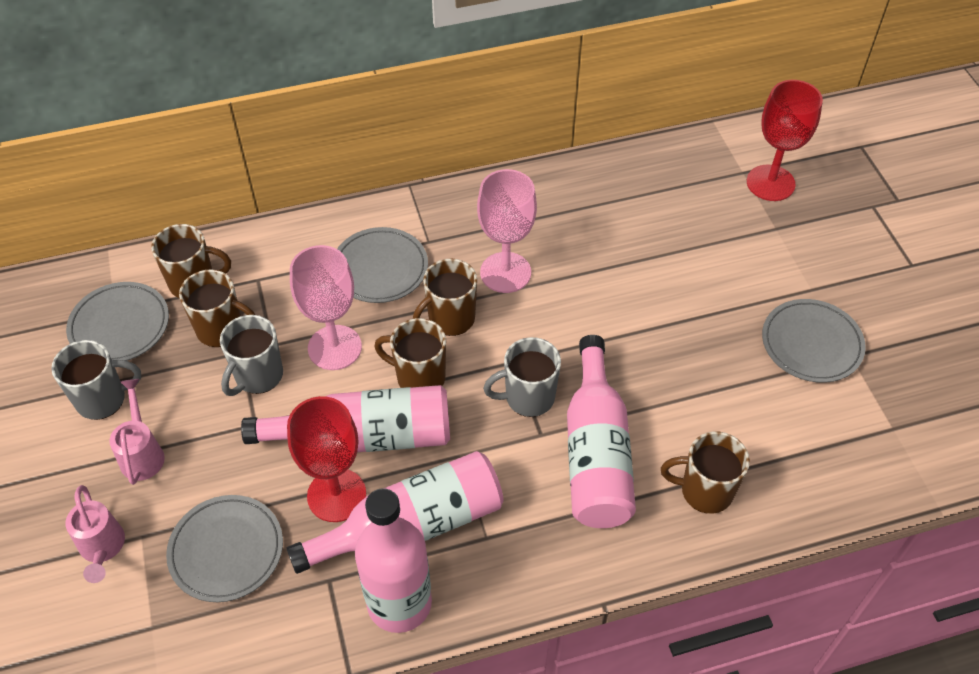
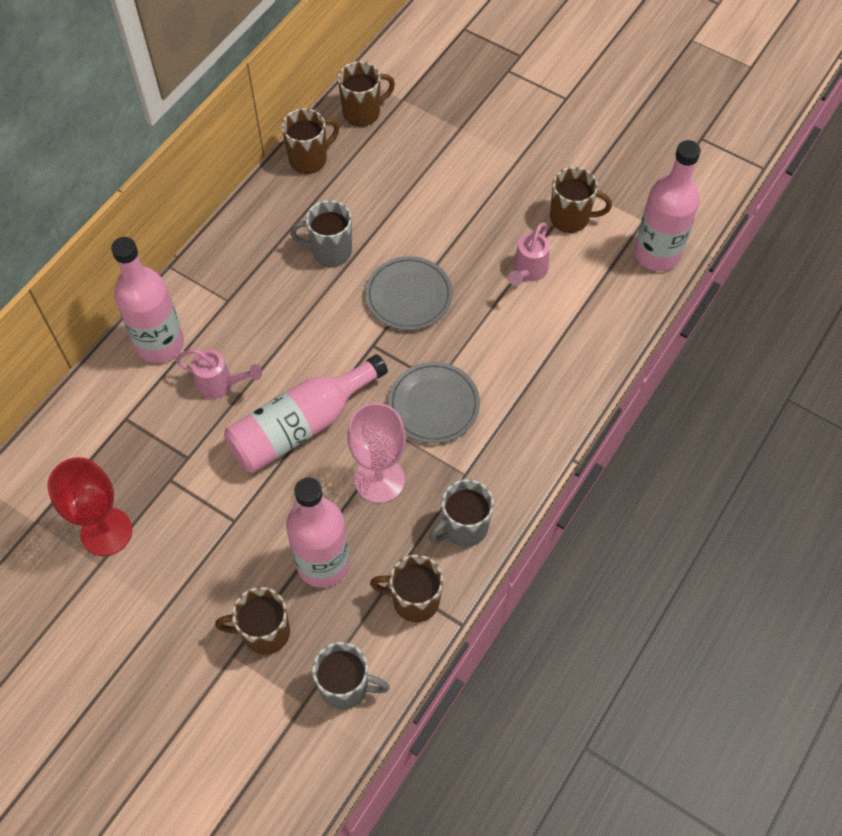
grey plate: 4 -> 2
pink goblet: 2 -> 1
red goblet: 2 -> 1

